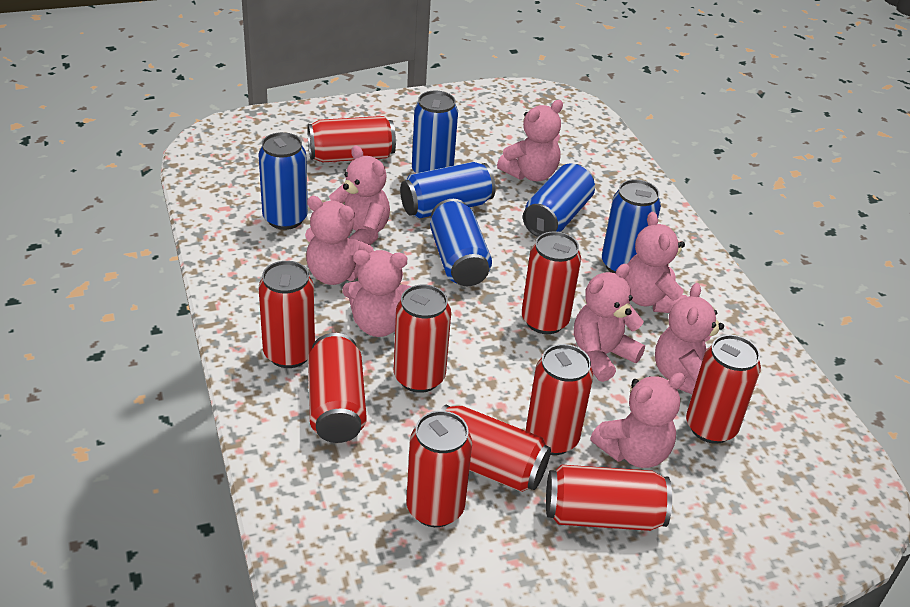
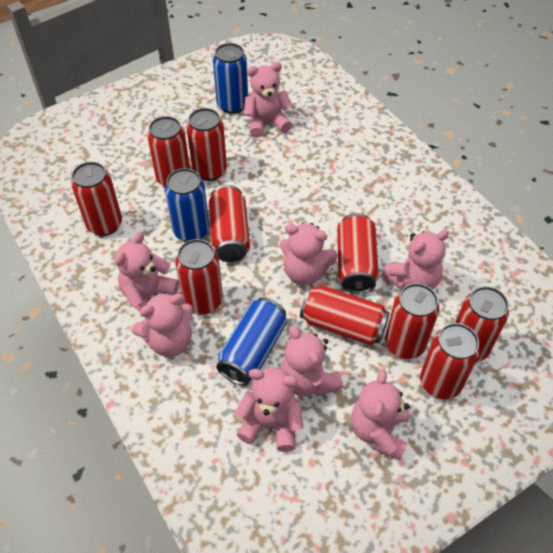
blue can: 6 -> 3

